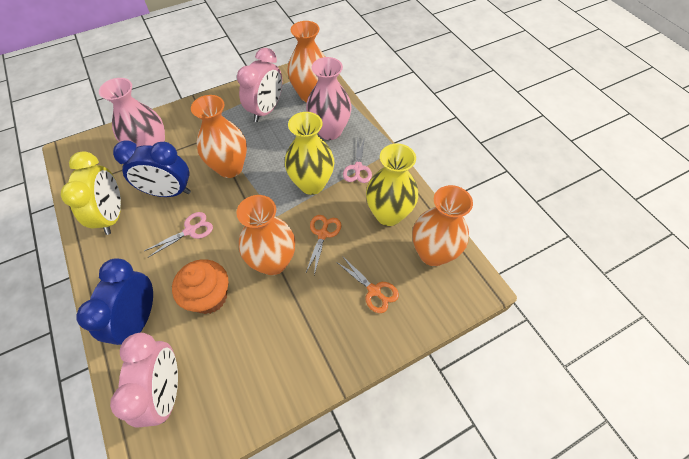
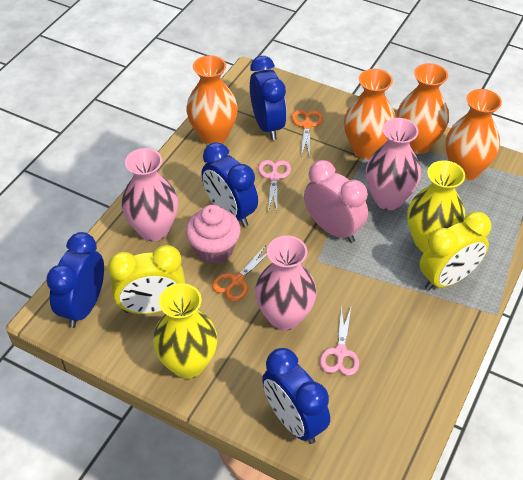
blue clock: 2 -> 4
orange cupcake: 1 -> 0
pink clock: 2 -> 1
pink cupcake: 0 -> 1
pink vase: 2 -> 3
yellow clock: 1 -> 2

